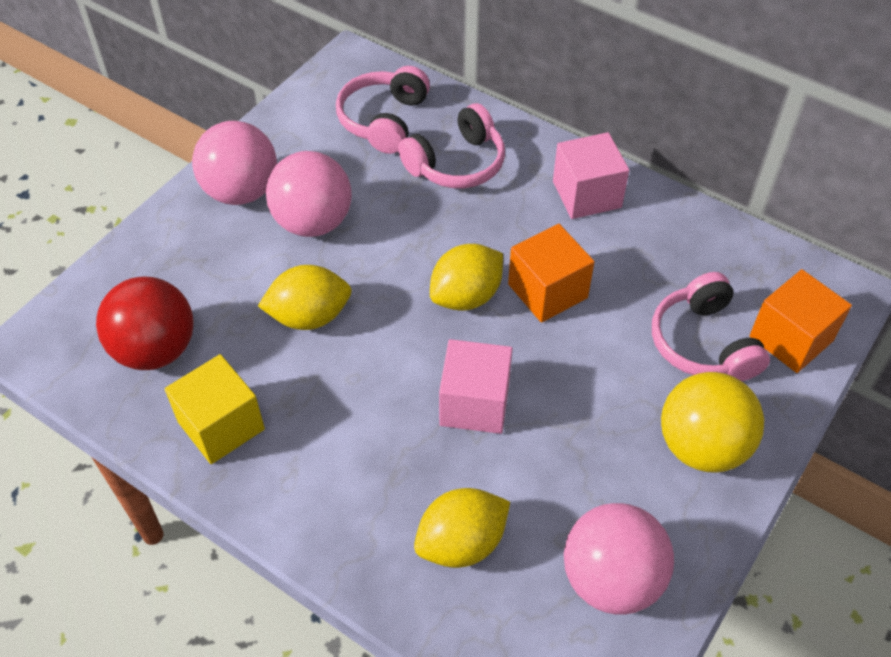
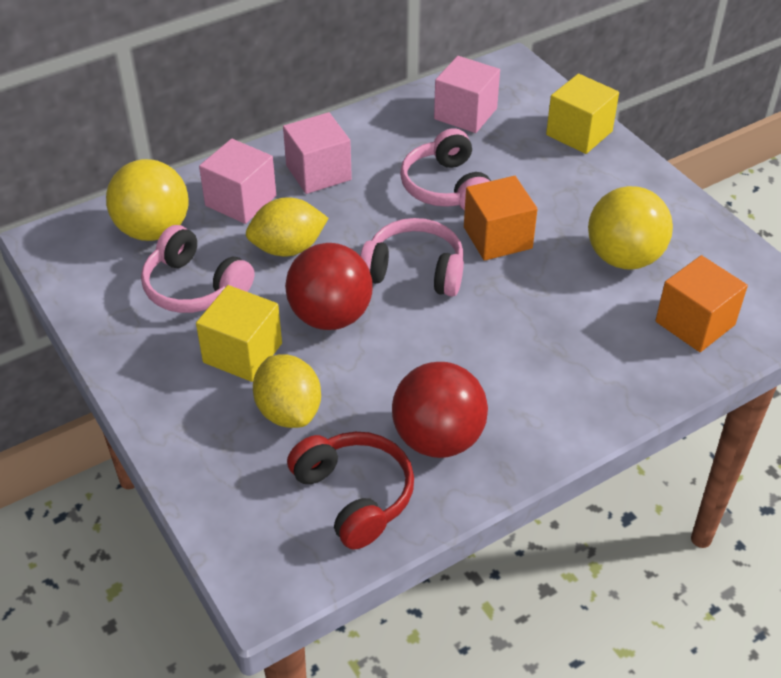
pink ball: 3 -> 0
pink cube: 2 -> 3
red ball: 1 -> 2
red headphones: 0 -> 1
yellow ball: 1 -> 2
yellow cube: 1 -> 2
yellow lemon: 3 -> 2

